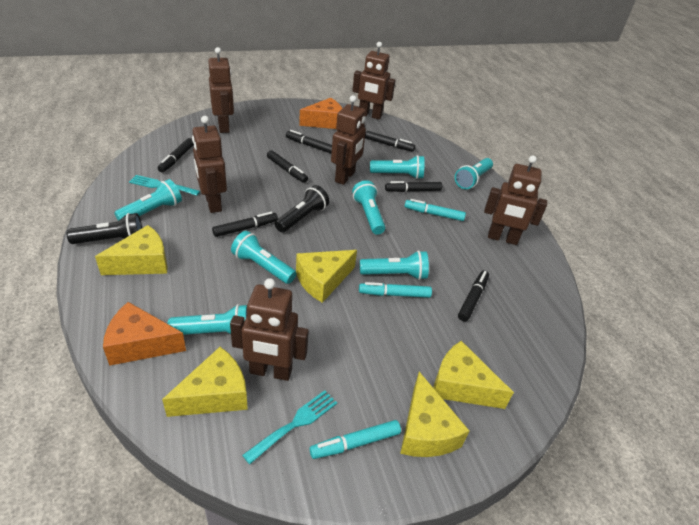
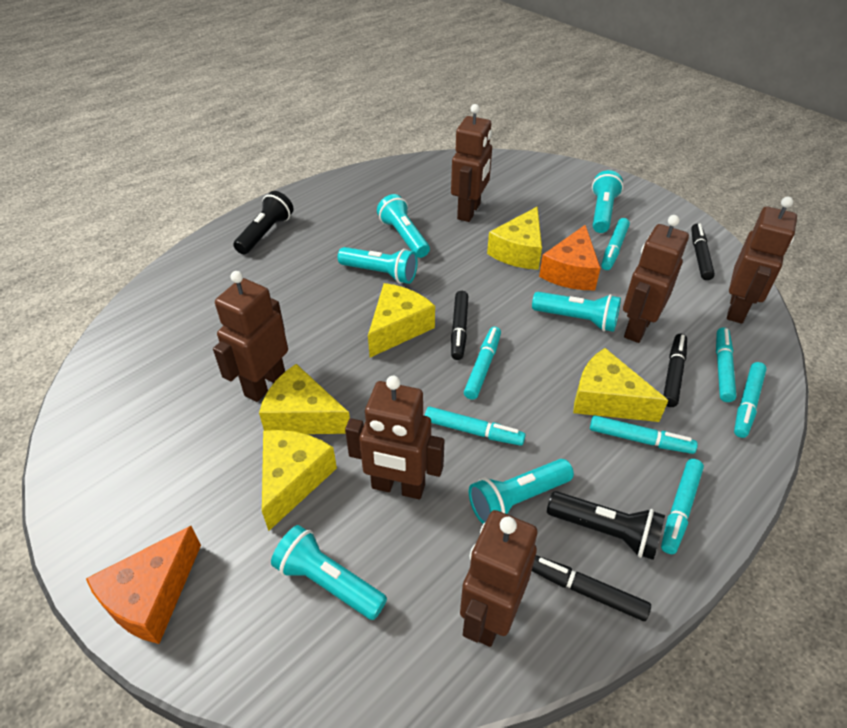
black marker: 7 -> 4
turquoise flashlight: 7 -> 6
turquoise fork: 2 -> 0
turquoise marker: 3 -> 7

